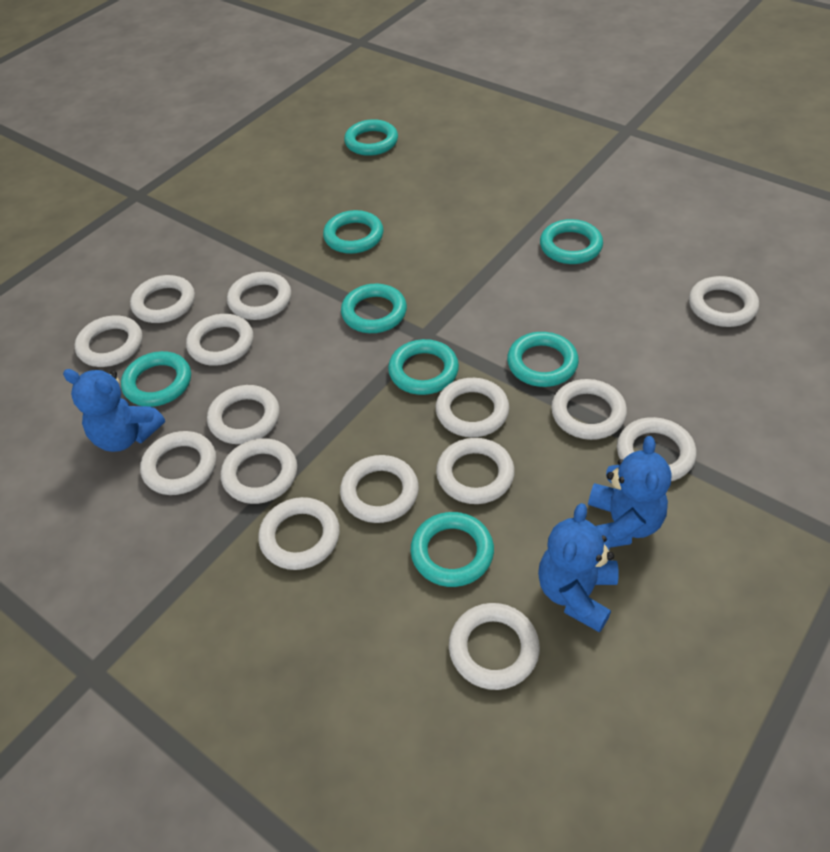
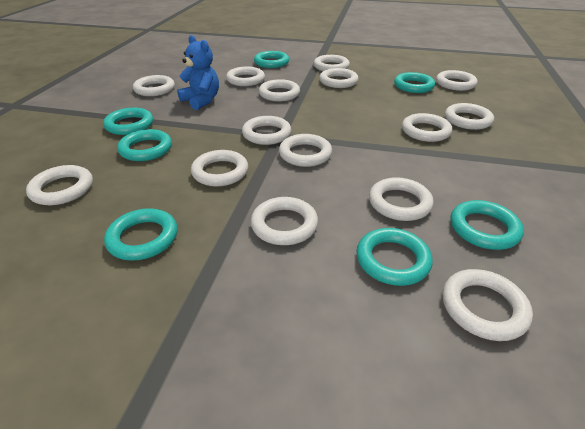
blue teddy bear: 3 -> 1
turquoise ring: 8 -> 7

